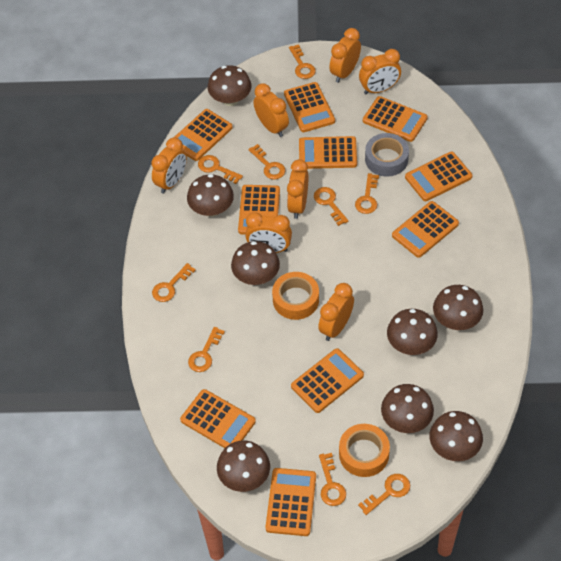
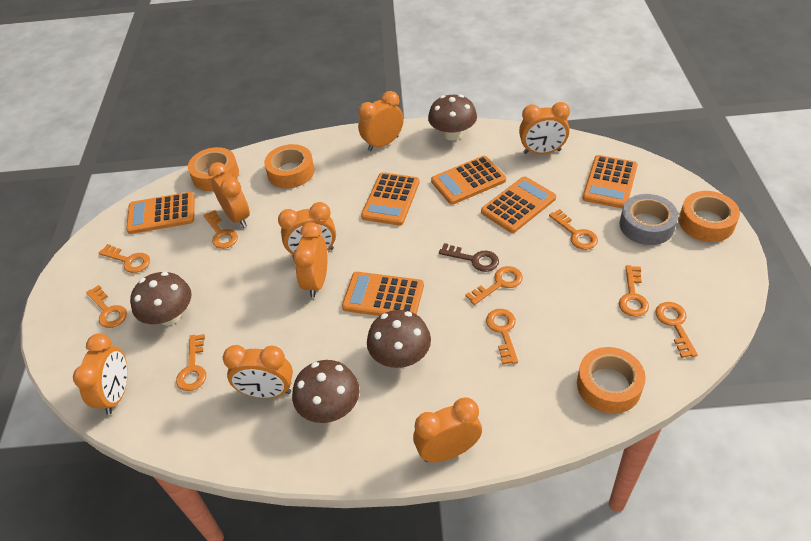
brown key: 0 -> 1
brown mushroom: 8 -> 4
orange calculator: 10 -> 6
orange clock: 7 -> 8
orange tape: 2 -> 4

